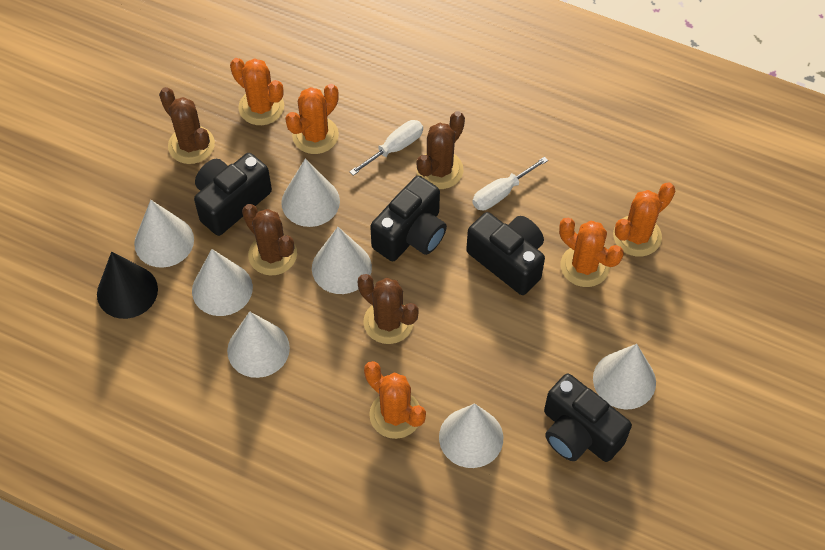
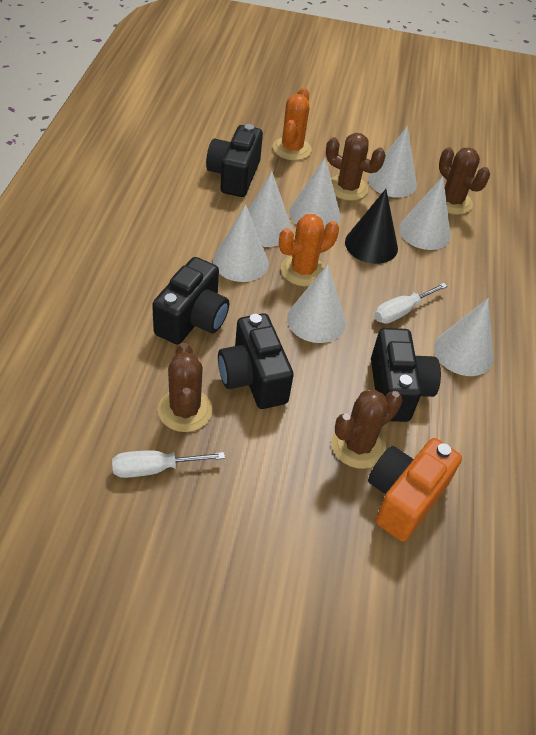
orange cactus: 5 -> 2
orange camera: 0 -> 1

